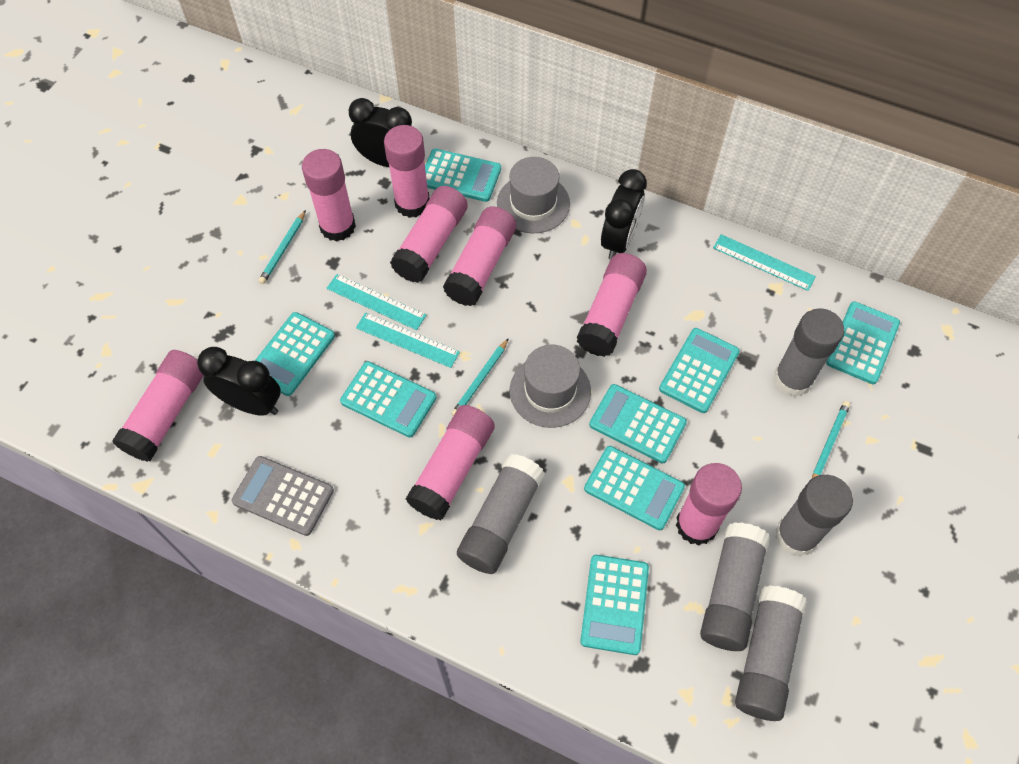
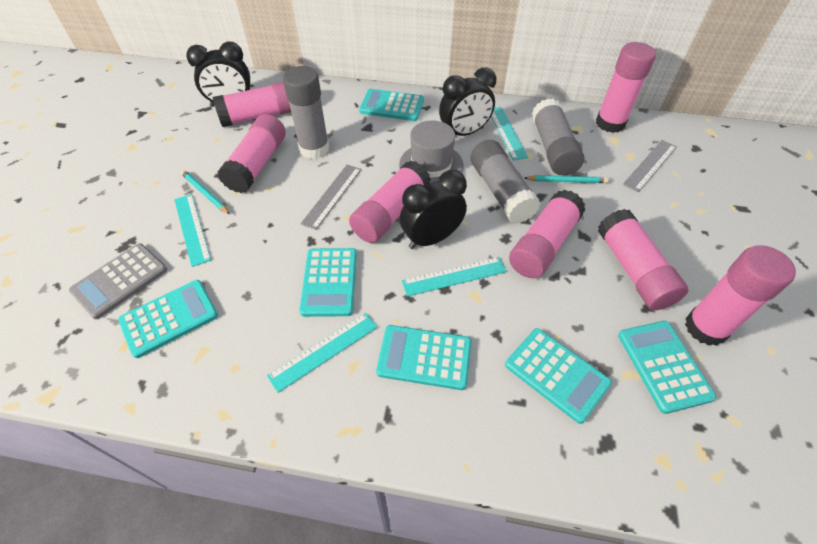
grey glue stick: 5 -> 3
grey hat: 2 -> 1
grey ruler: 0 -> 2
pink glue stick: 8 -> 7
turquoise calculator: 8 -> 6
turquoise pencil: 3 -> 2
turquoise ruler: 3 -> 4

